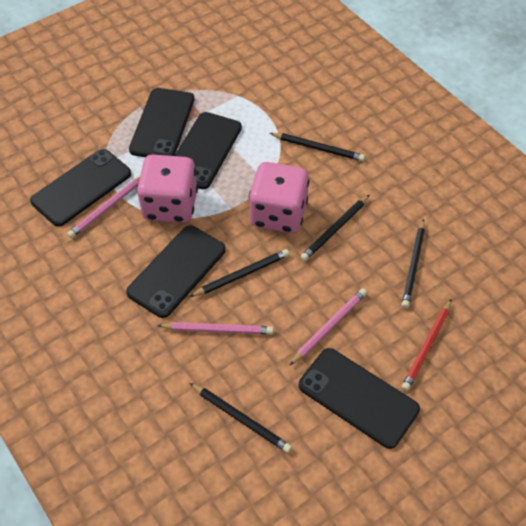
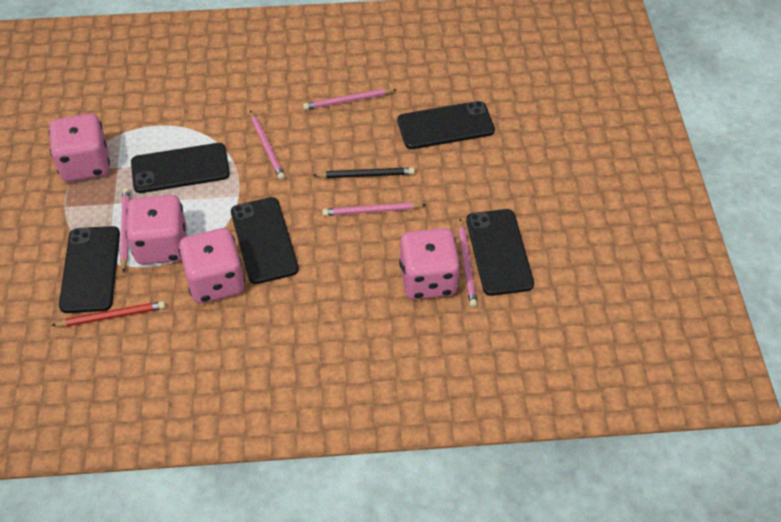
black pencil: 5 -> 1
pink dice: 2 -> 4
pink pencil: 3 -> 5

